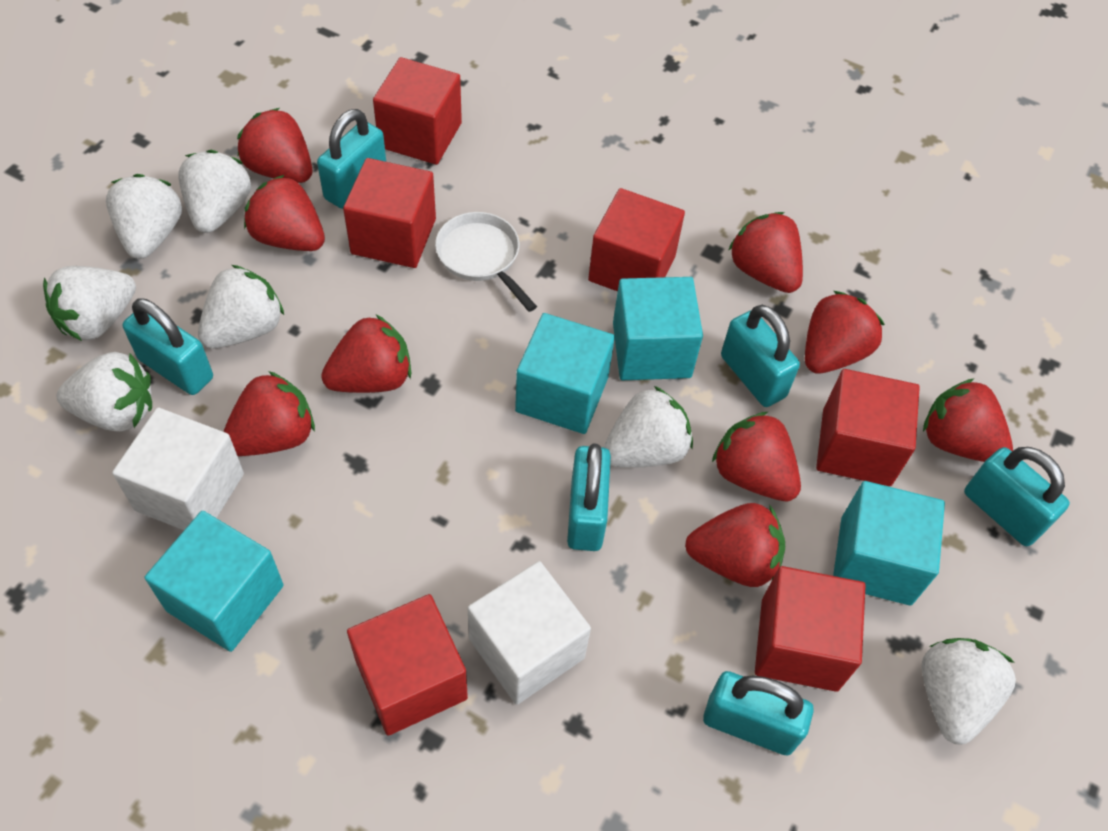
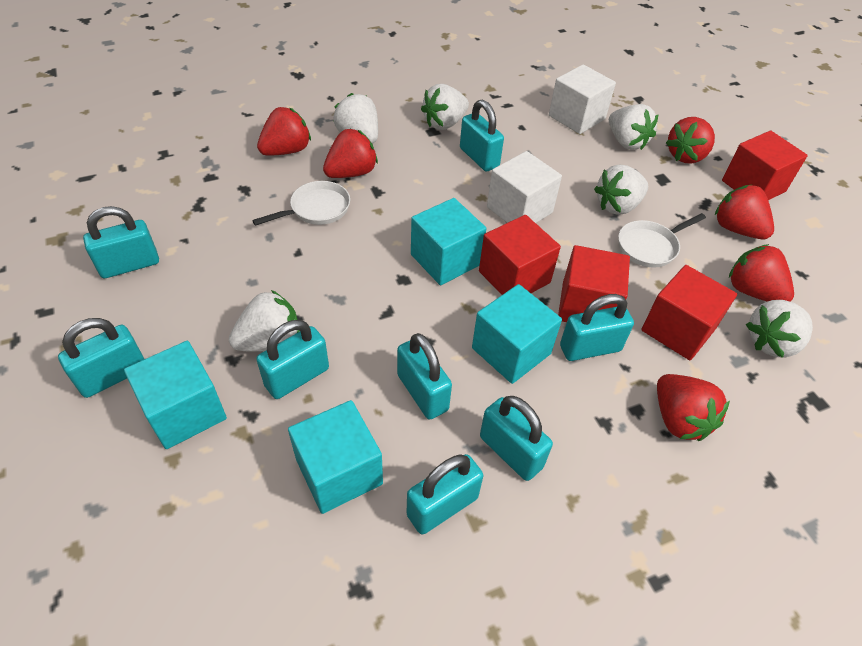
red cube: 6 -> 4
red strawberry: 9 -> 6
turquoise padlock: 6 -> 8
white pan: 1 -> 2
white strawberry: 7 -> 6

